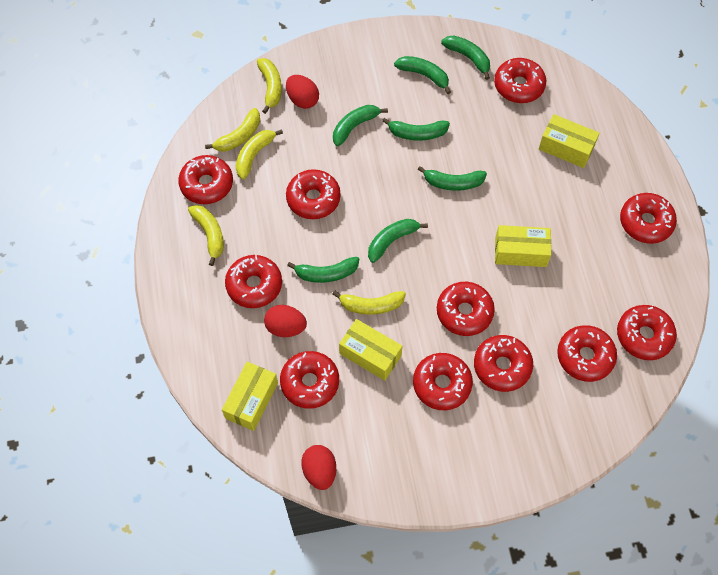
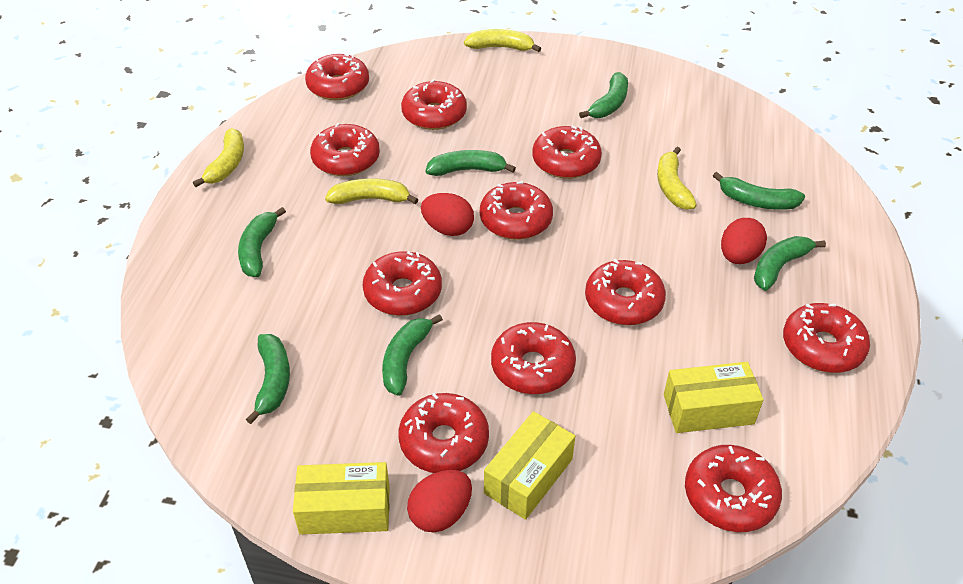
yellow banana: 5 -> 4
yellow box: 4 -> 3

